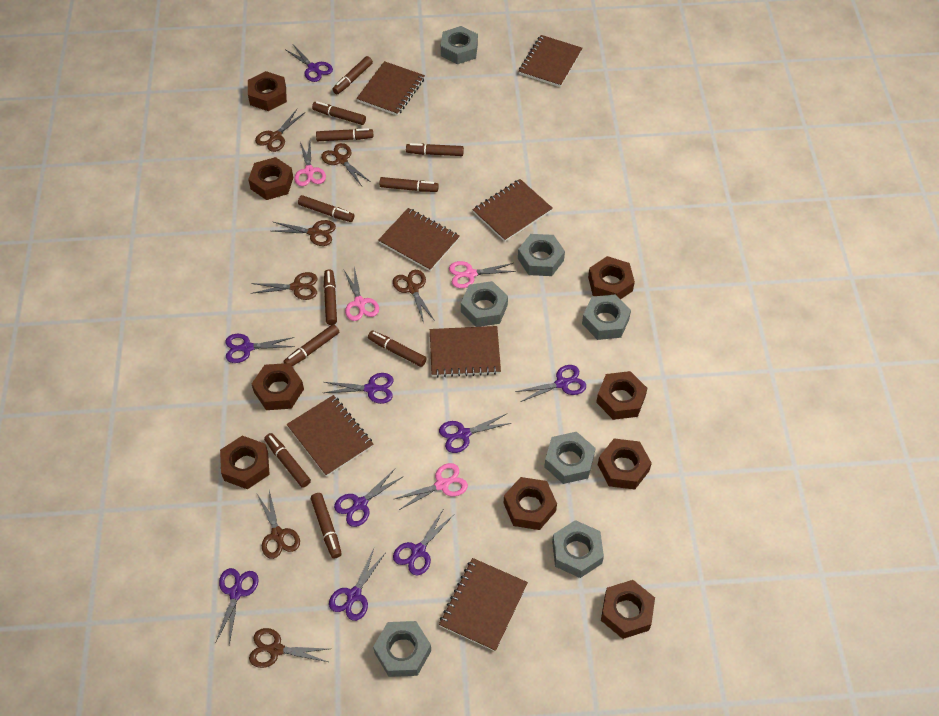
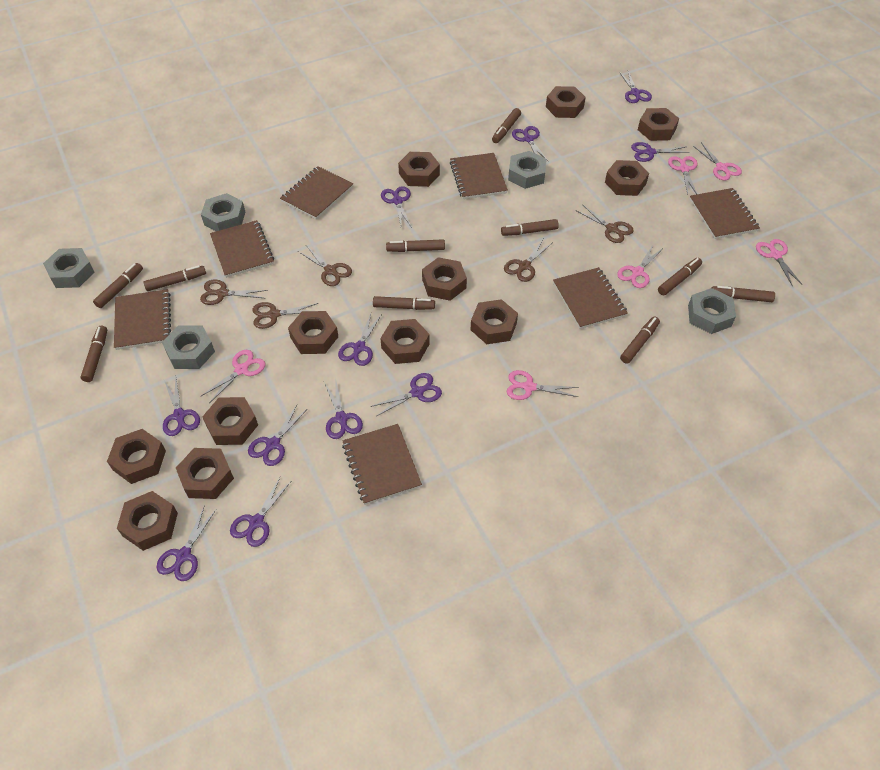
brown marker: 11 -> 10
brown nut: 9 -> 12
brown scissors: 7 -> 5
grey nut: 7 -> 5
pink scissors: 4 -> 6
purple scissors: 9 -> 11

